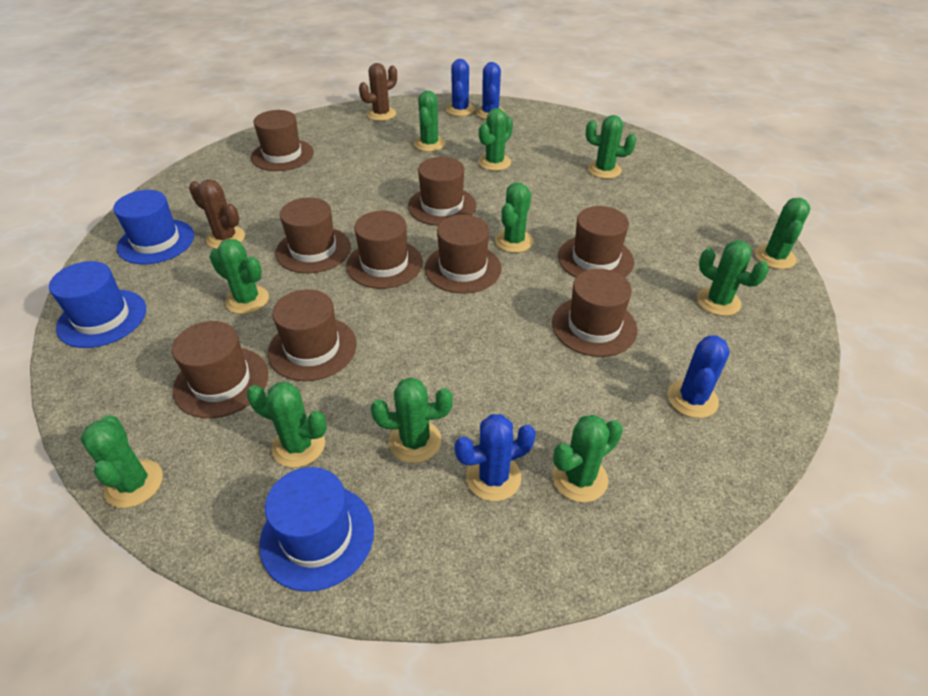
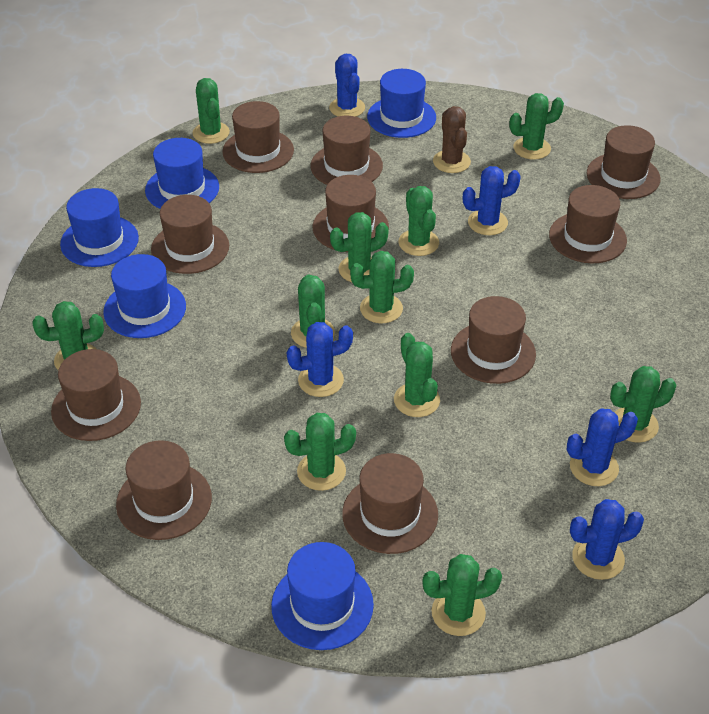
blue cactus: 4 -> 5
blue hat: 3 -> 5
brown cactus: 2 -> 1
brown hat: 9 -> 10

